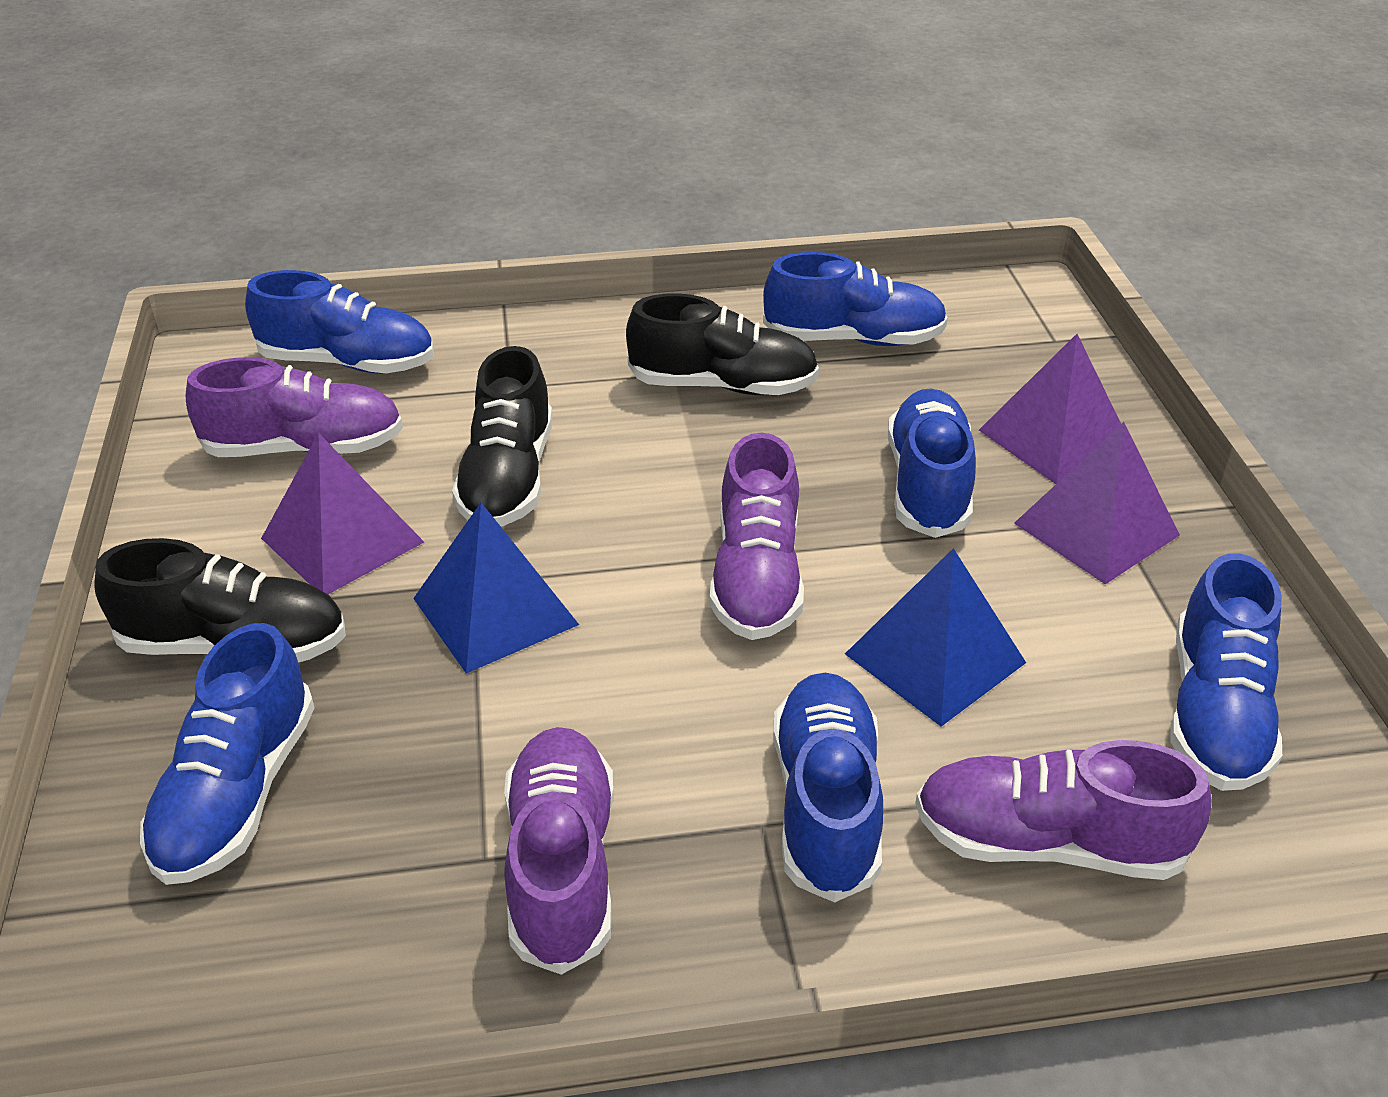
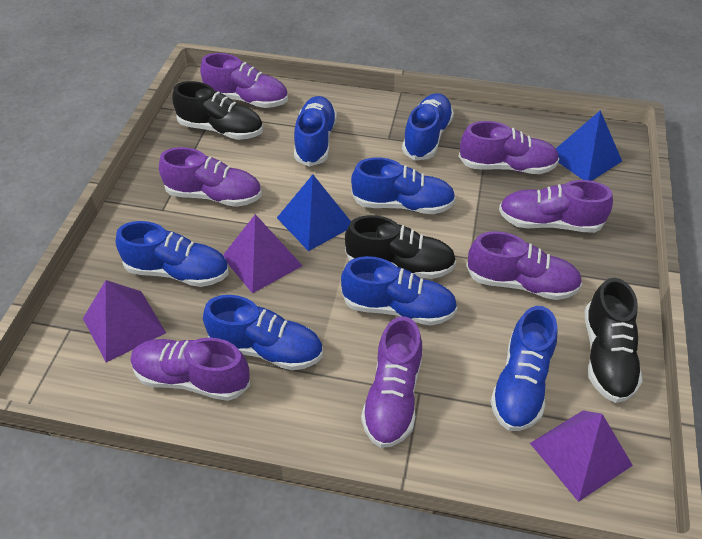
blue shoe: 6 -> 7
purple shoe: 4 -> 7

